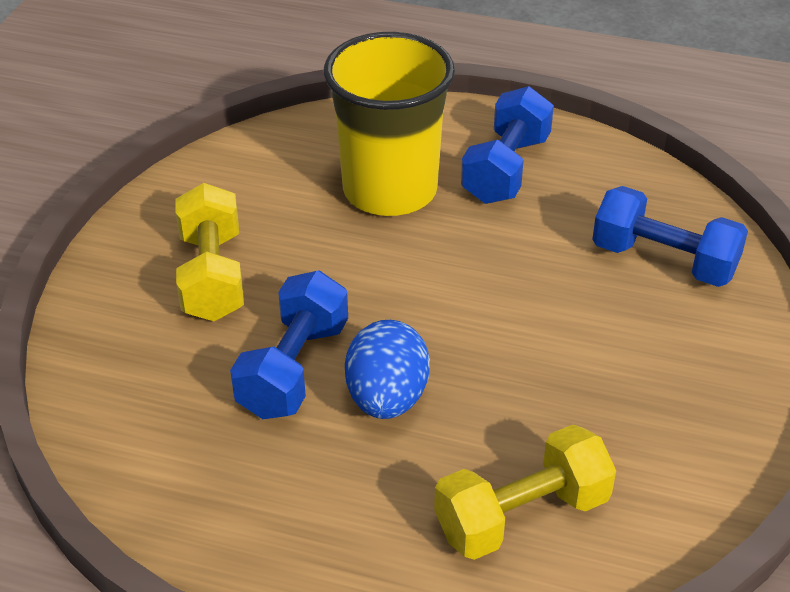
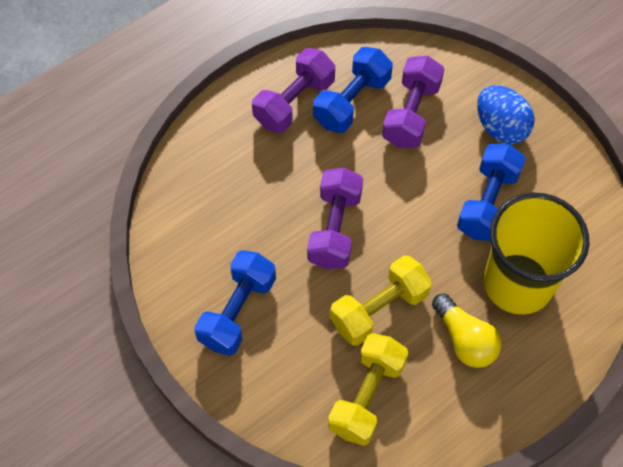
purple dumbbell: 0 -> 3
yellow light bulb: 0 -> 1

